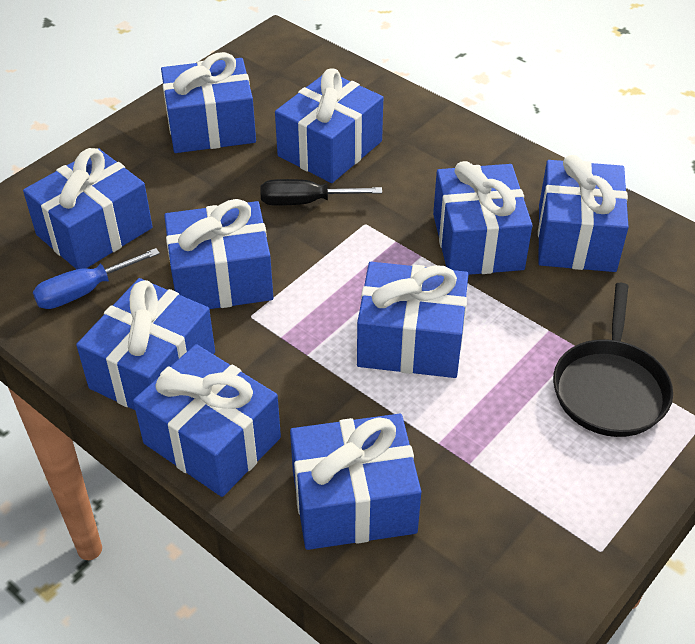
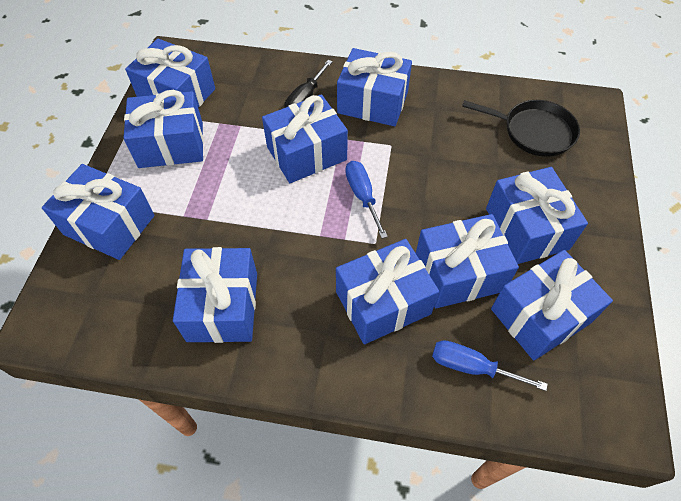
blue screwdriver: 1 -> 2

